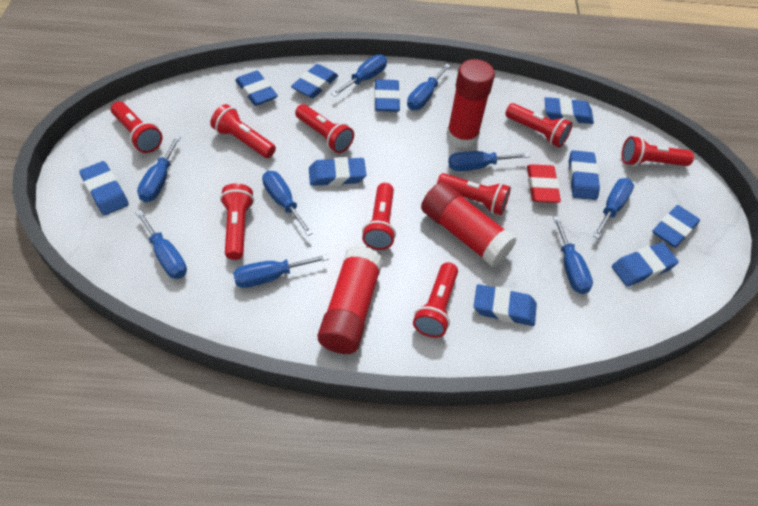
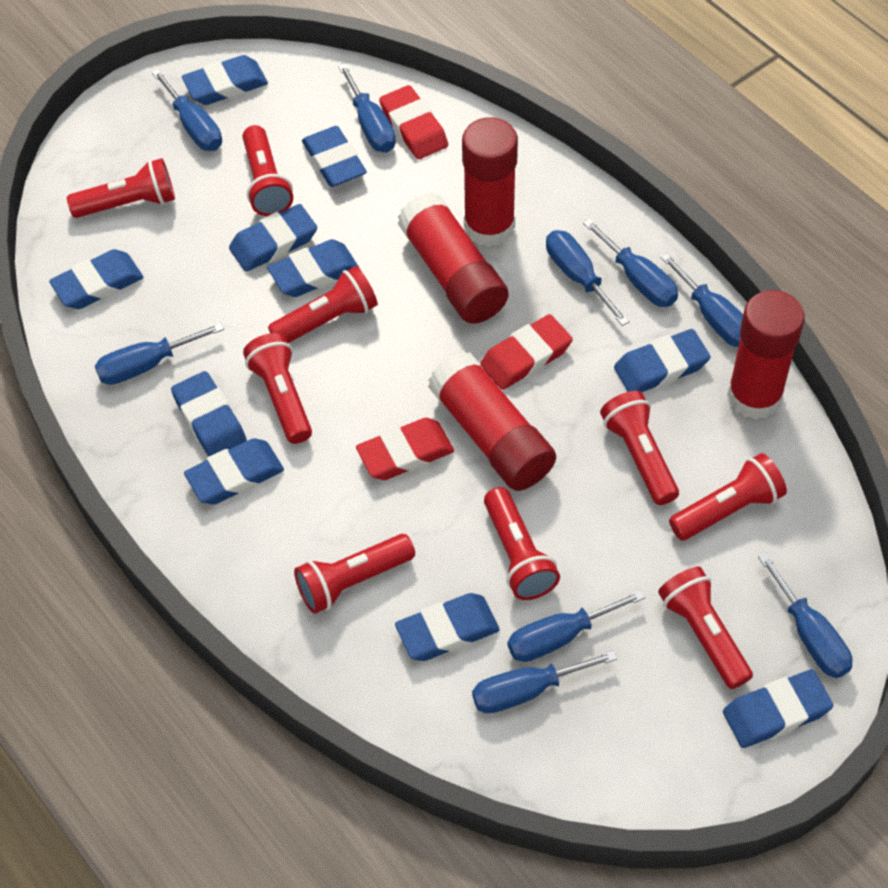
red eraser: 1 -> 3
red glue stick: 3 -> 4

